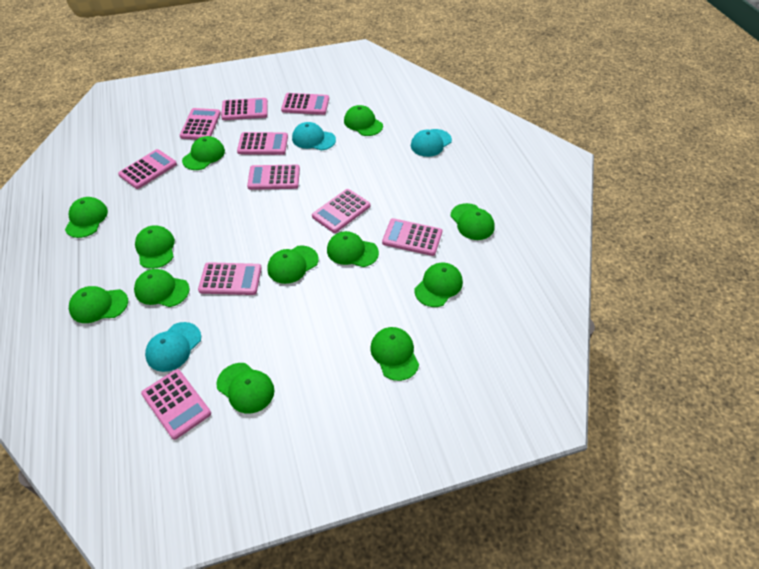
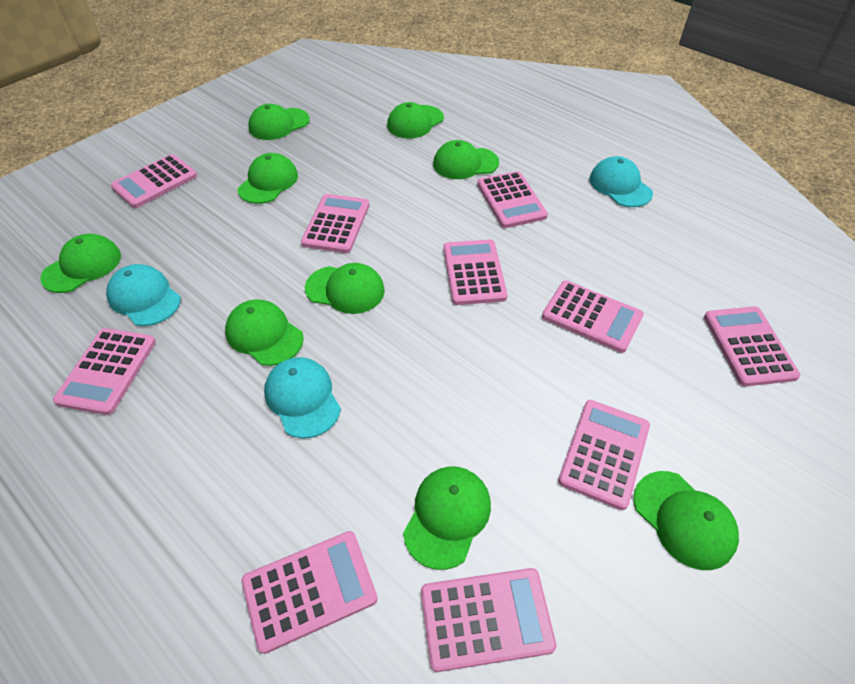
green cap: 12 -> 9

